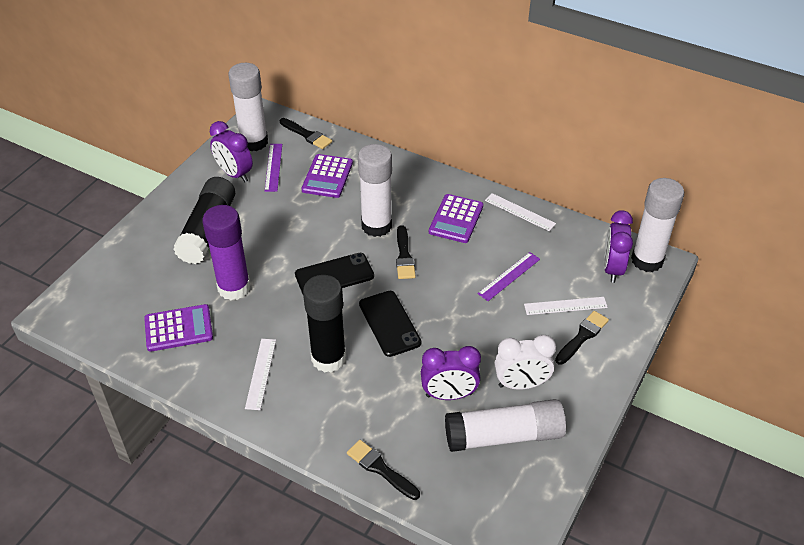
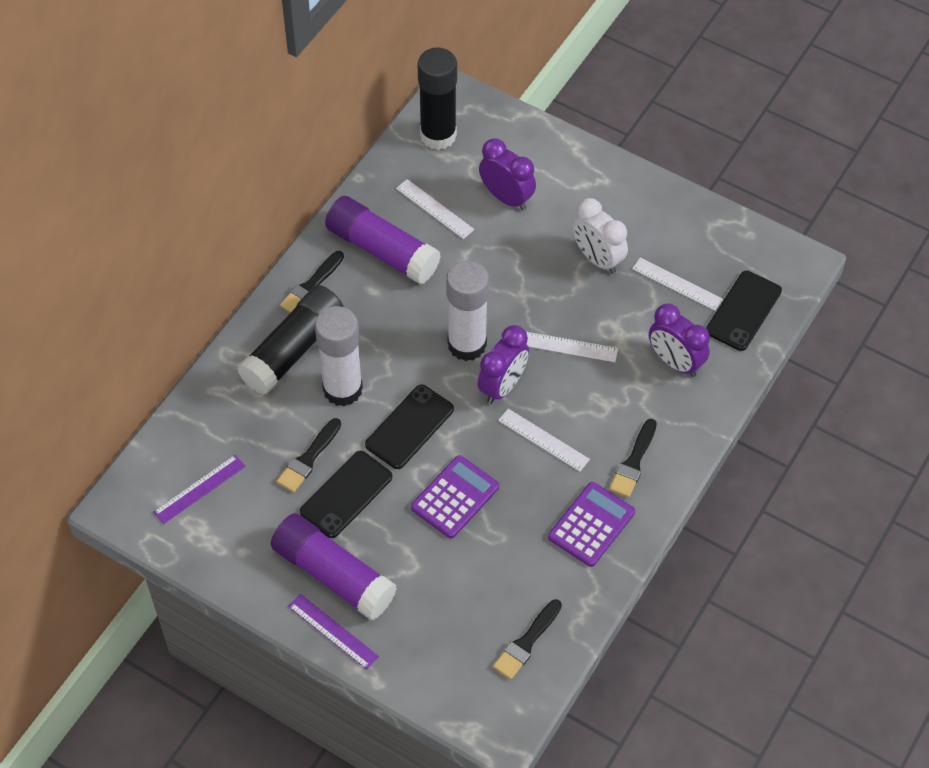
black phone: 2 -> 3
purple calculator: 3 -> 2
purple glue stick: 1 -> 2
white glue stick: 4 -> 2
white ruler: 3 -> 4

